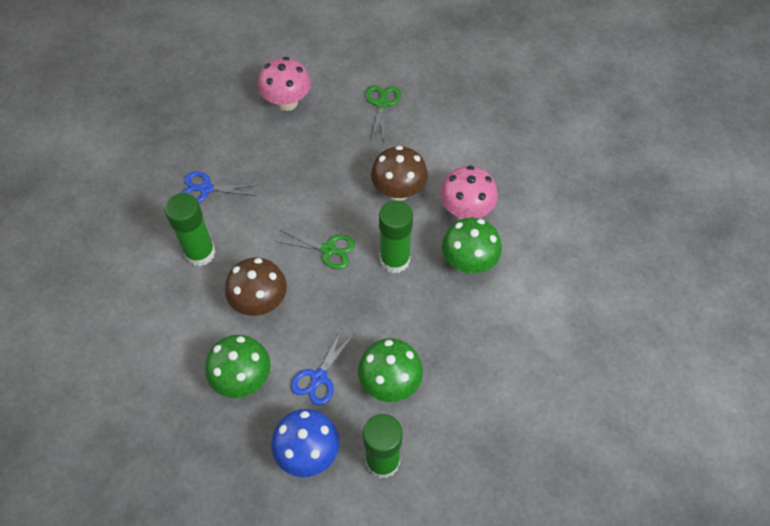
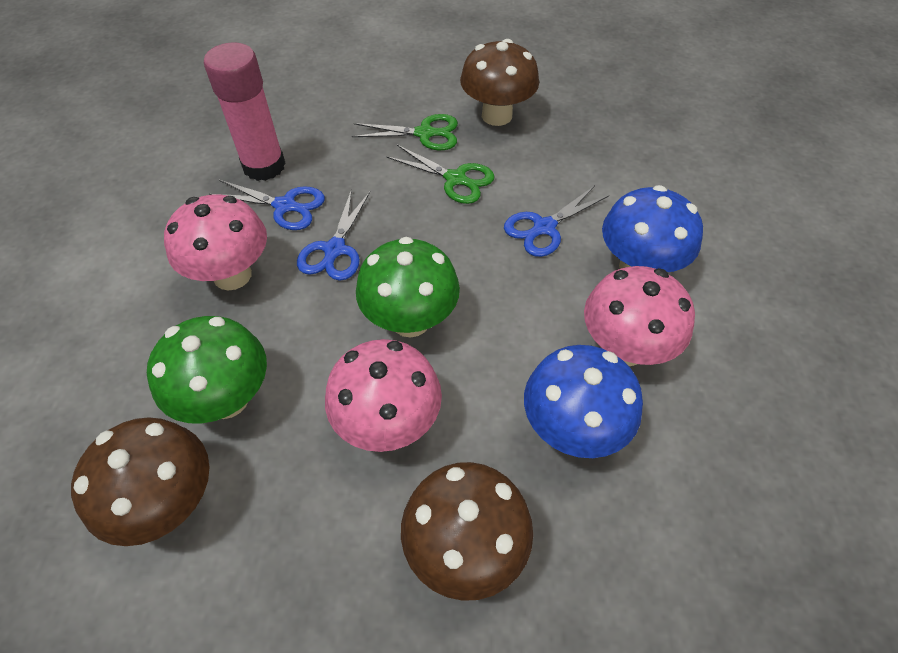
blue mushroom: 1 -> 2
blue scissors: 2 -> 3
brown mushroom: 2 -> 3
green glue stick: 3 -> 0
green mushroom: 3 -> 2
pink glue stick: 0 -> 1
pink mushroom: 2 -> 3

